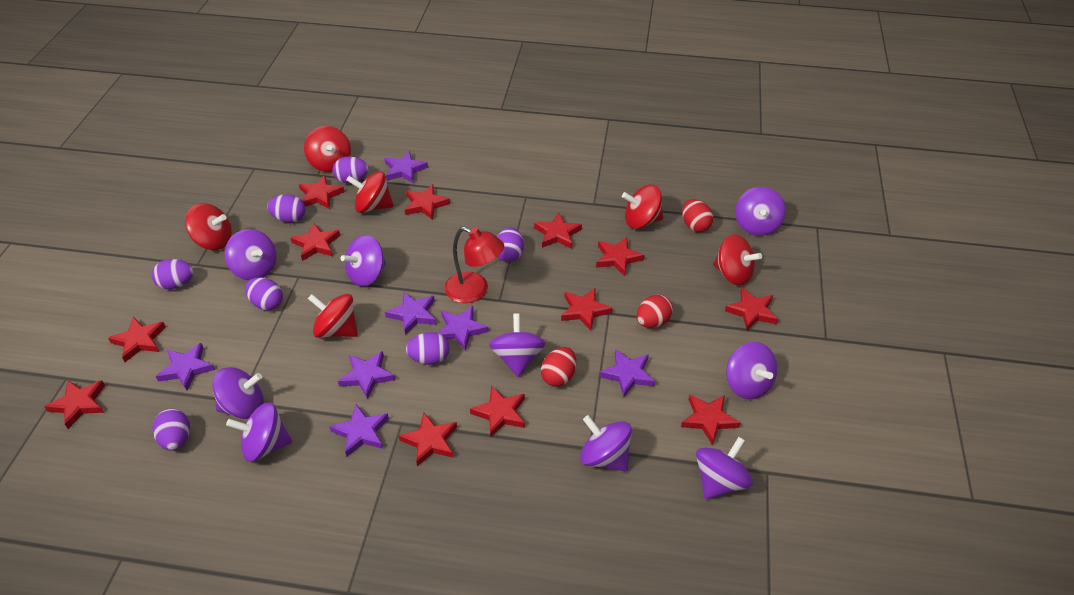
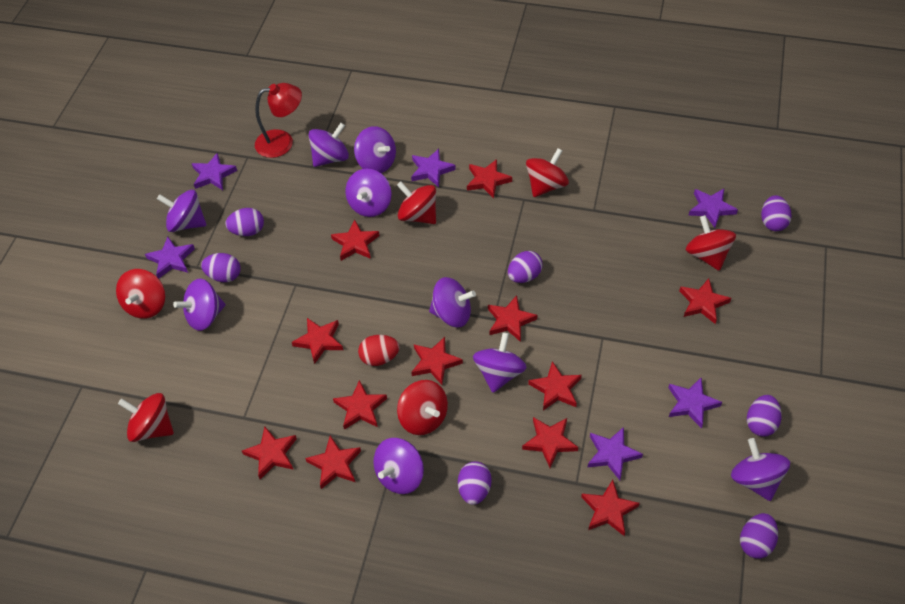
purple star: 7 -> 6
red egg: 3 -> 1

